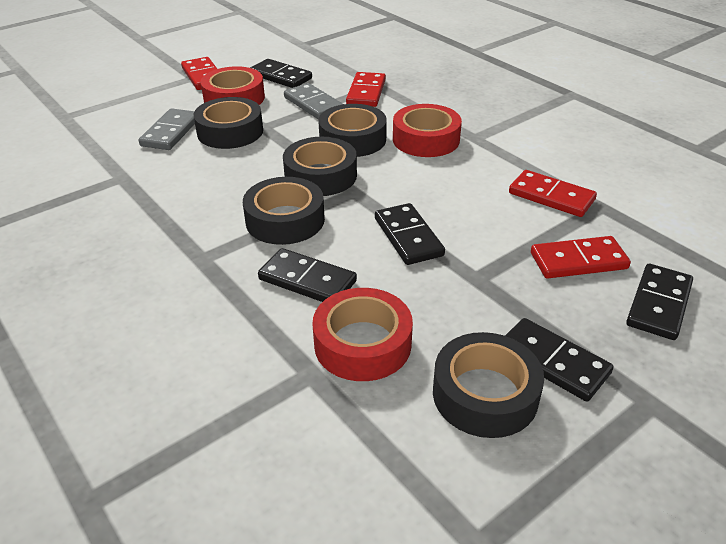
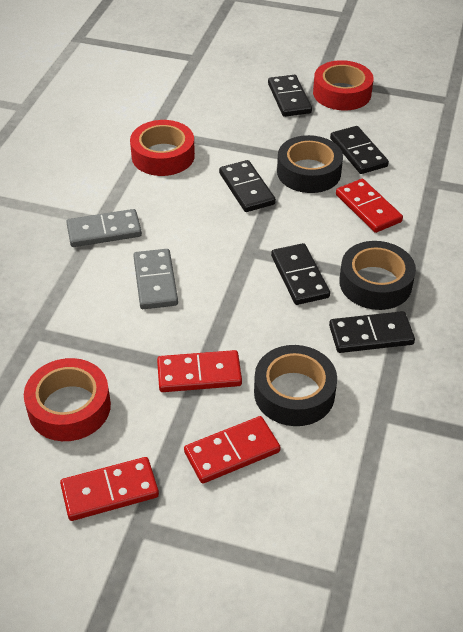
black tape: 5 -> 3

